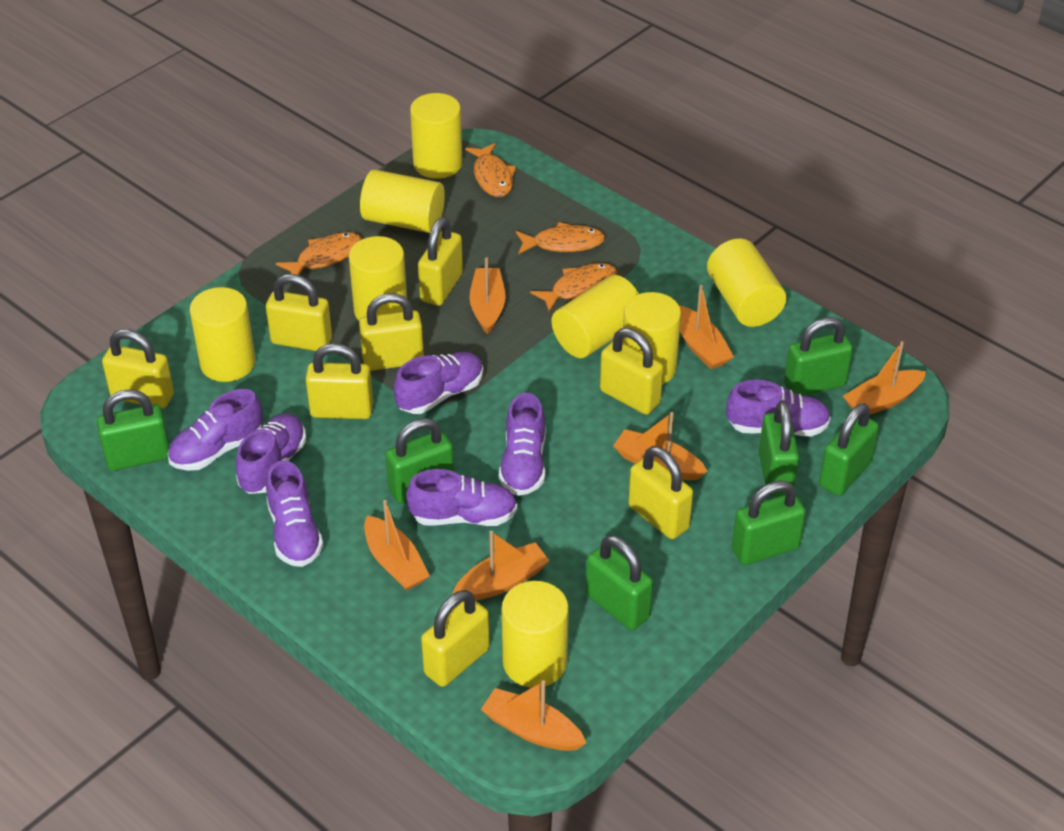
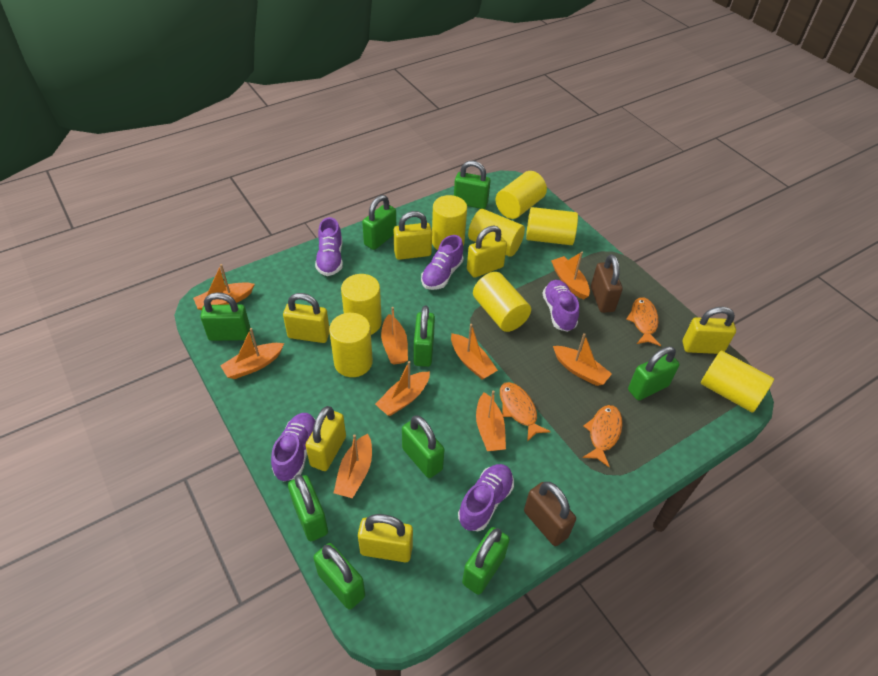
brown padlock: 0 -> 2
green padlock: 7 -> 9
orange boat: 7 -> 9
orange fish: 4 -> 3
purple shoe: 7 -> 5
yellow padlock: 8 -> 6

